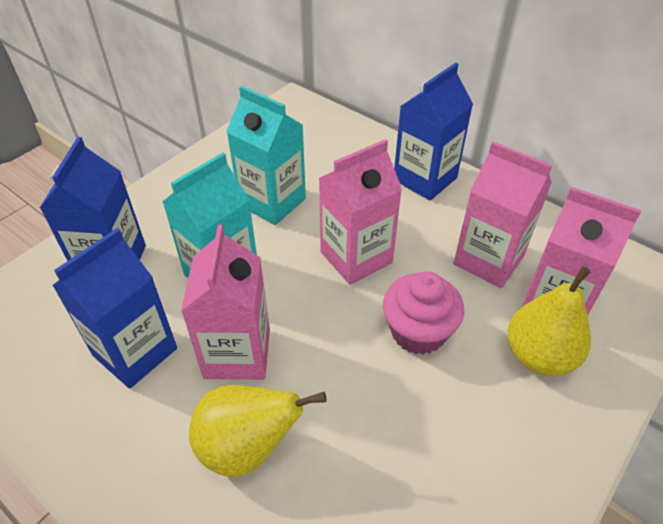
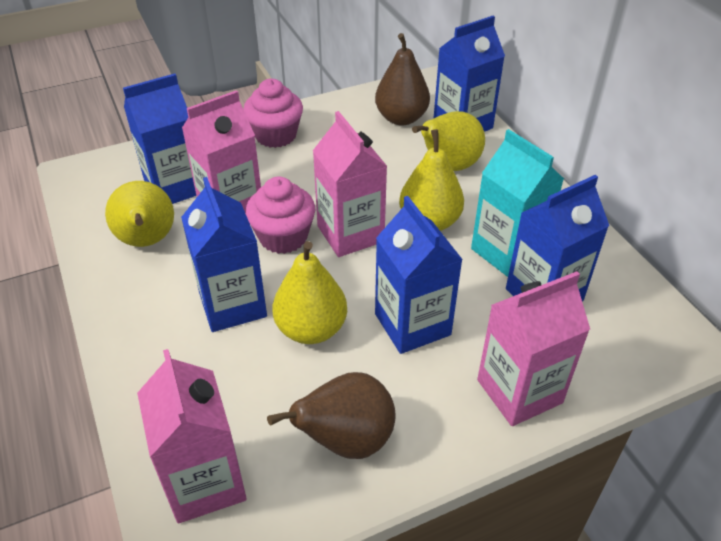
blue carton: 3 -> 5
brown pear: 0 -> 2
pink cupcake: 1 -> 2
turquoise carton: 2 -> 1
yellow pear: 2 -> 4

